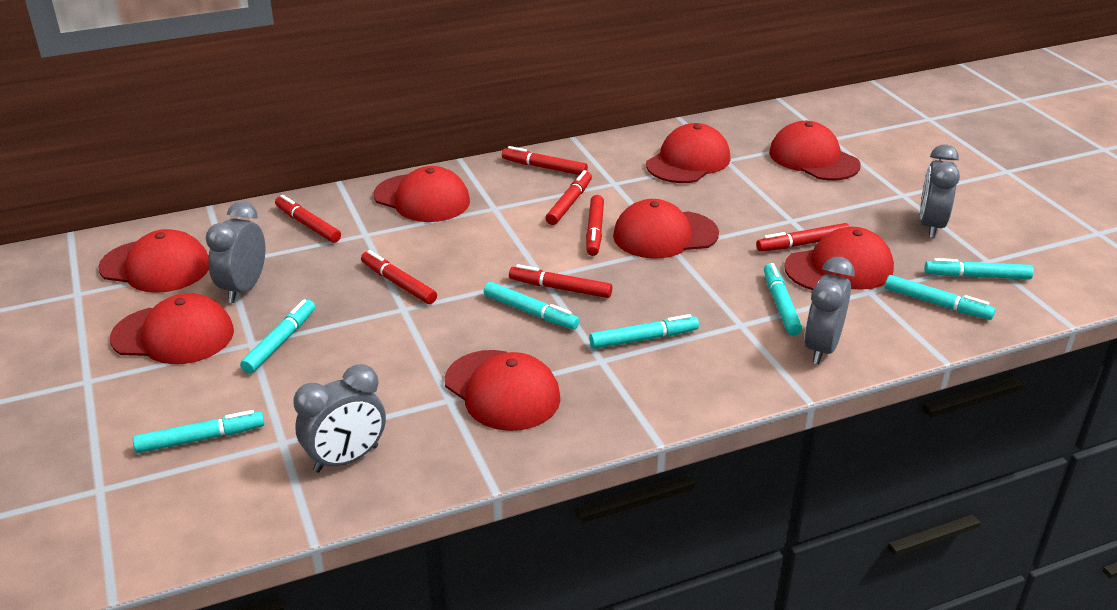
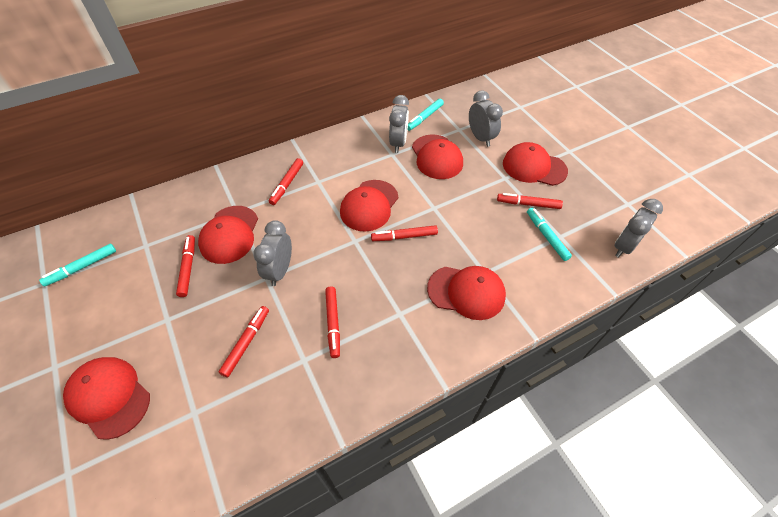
red cap: 8 -> 6
red marker: 7 -> 6
turquoise marker: 7 -> 3

